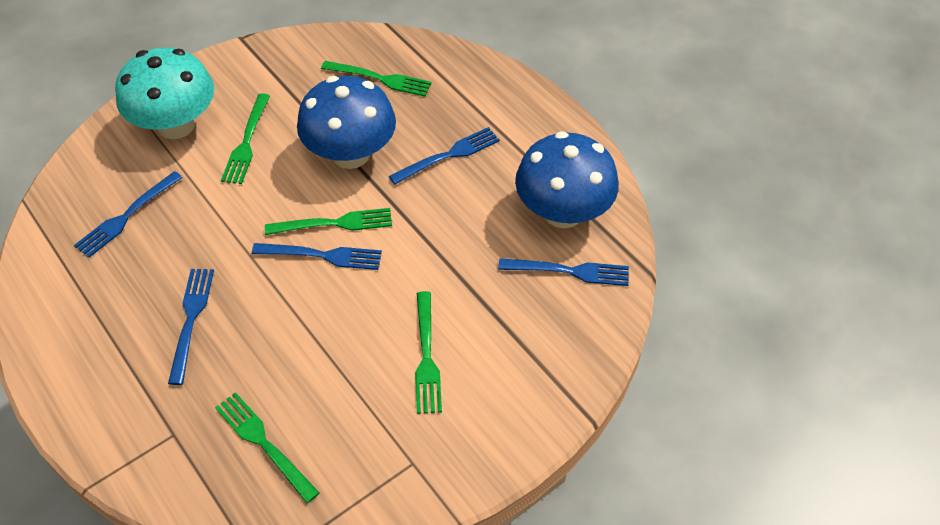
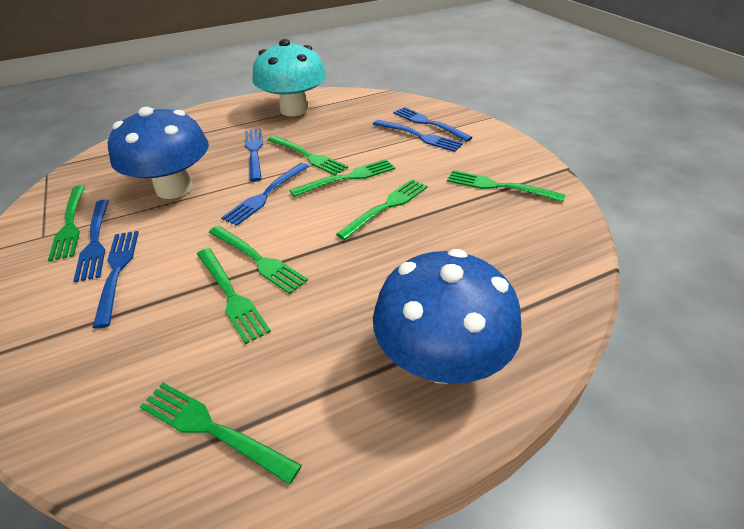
blue fork: 5 -> 6
green fork: 5 -> 8

